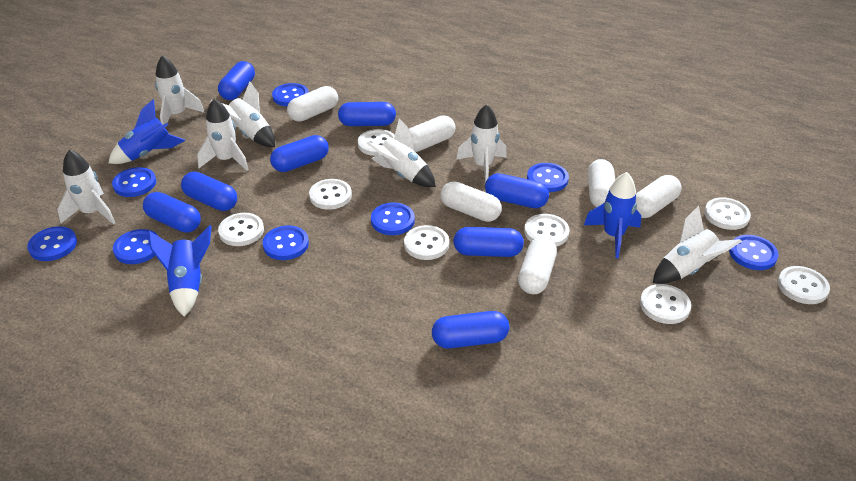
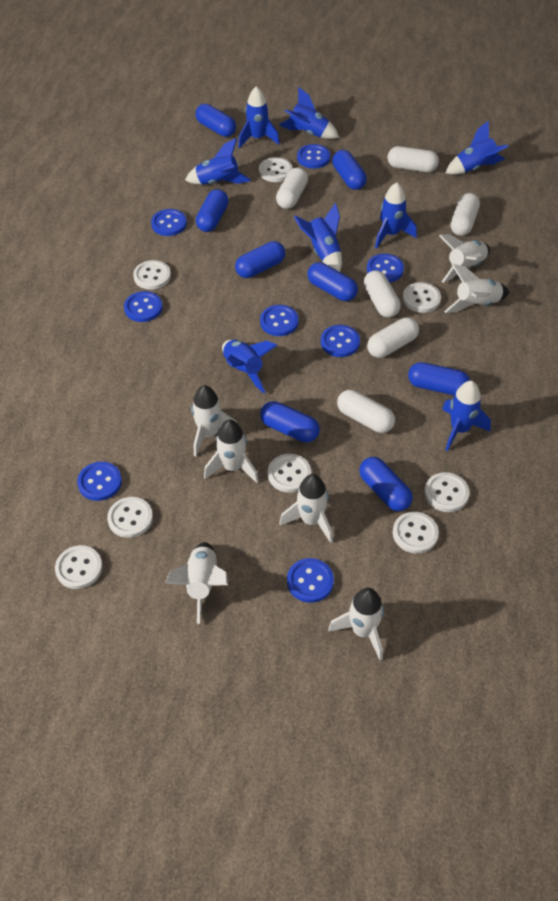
blue rocket: 3 -> 8

